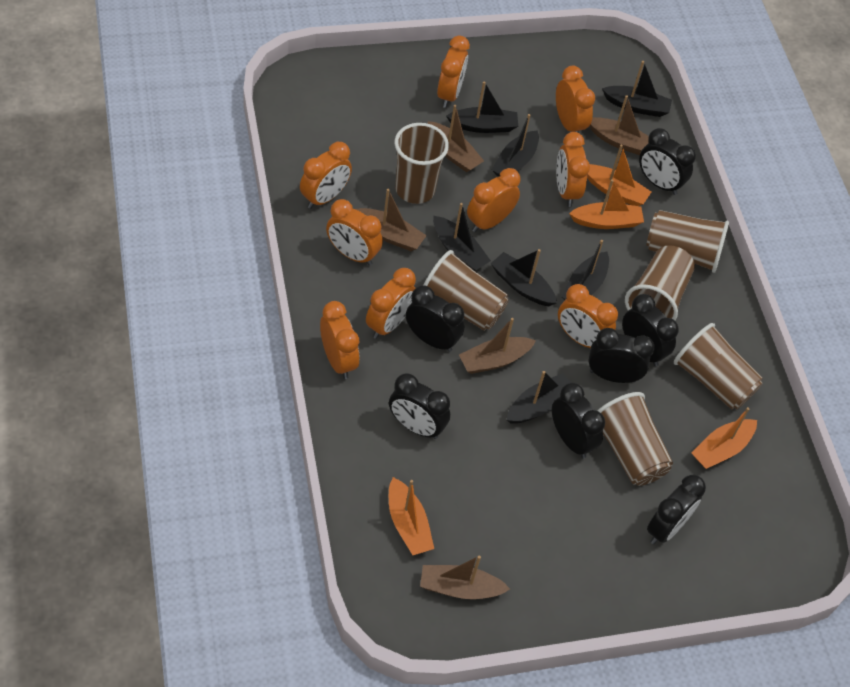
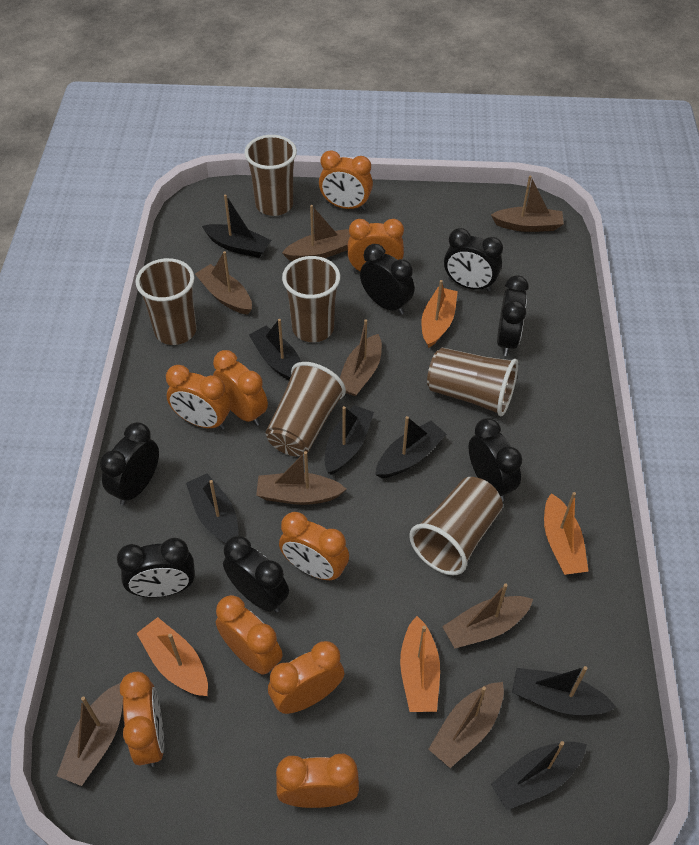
brown boat: 5 -> 8

